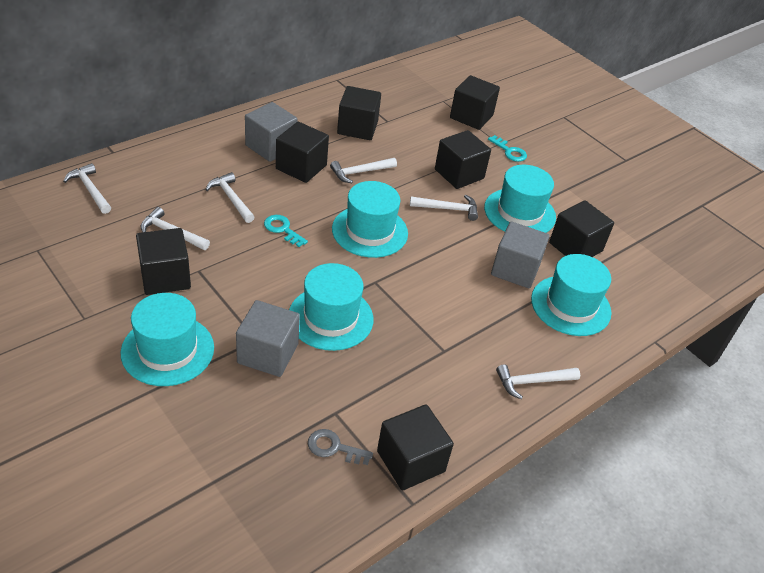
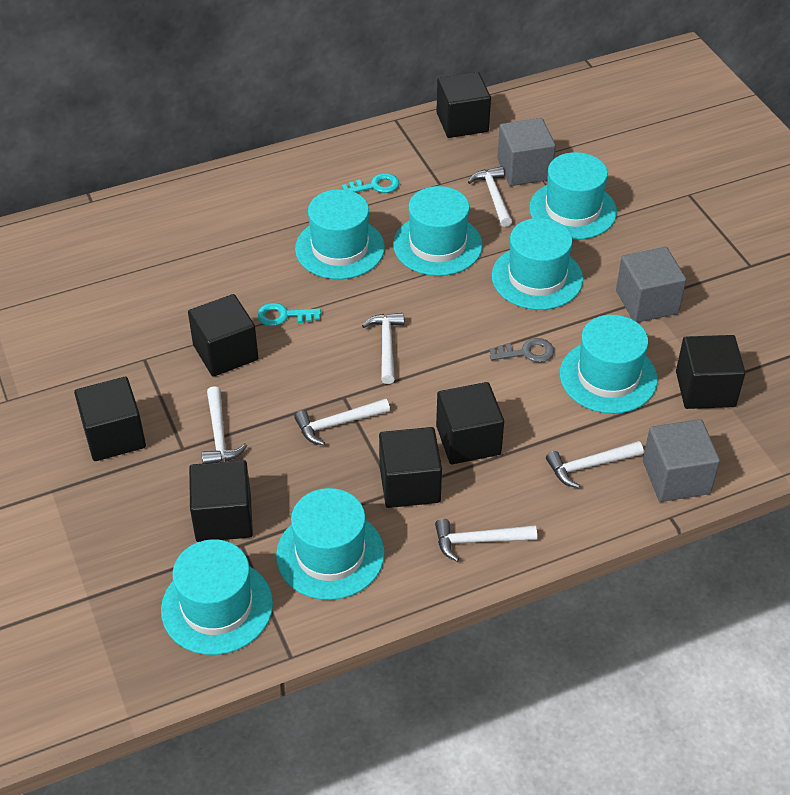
turquoise hat: 5 -> 7

